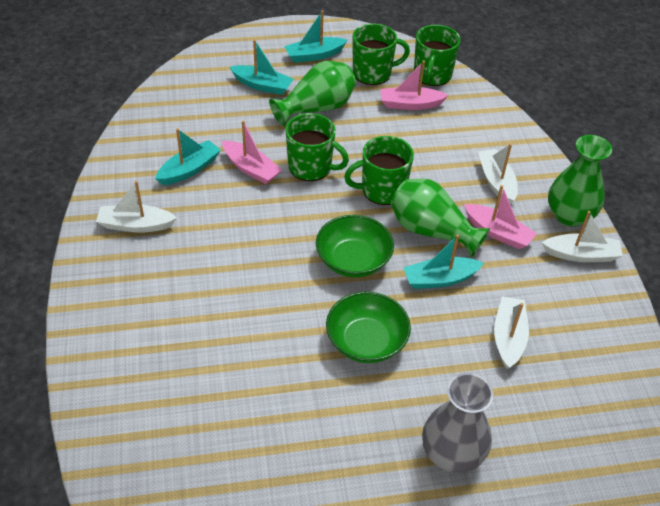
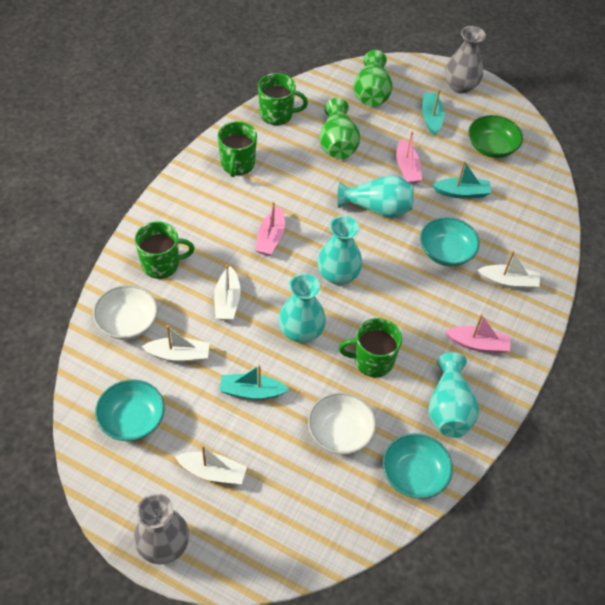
green bowl: 2 -> 1
green vase: 3 -> 2
grey vase: 1 -> 2
turquoise boat: 4 -> 3
turquoise bowl: 0 -> 3
turquoise vase: 0 -> 4
white bowl: 0 -> 2

